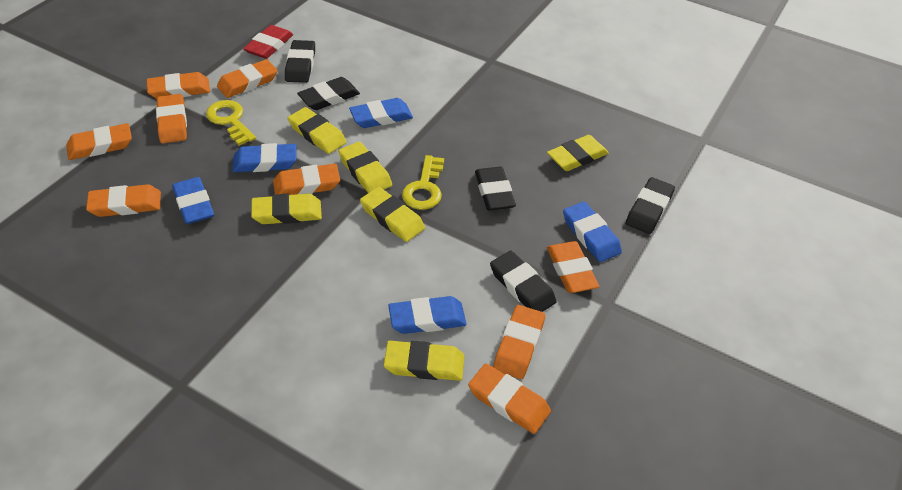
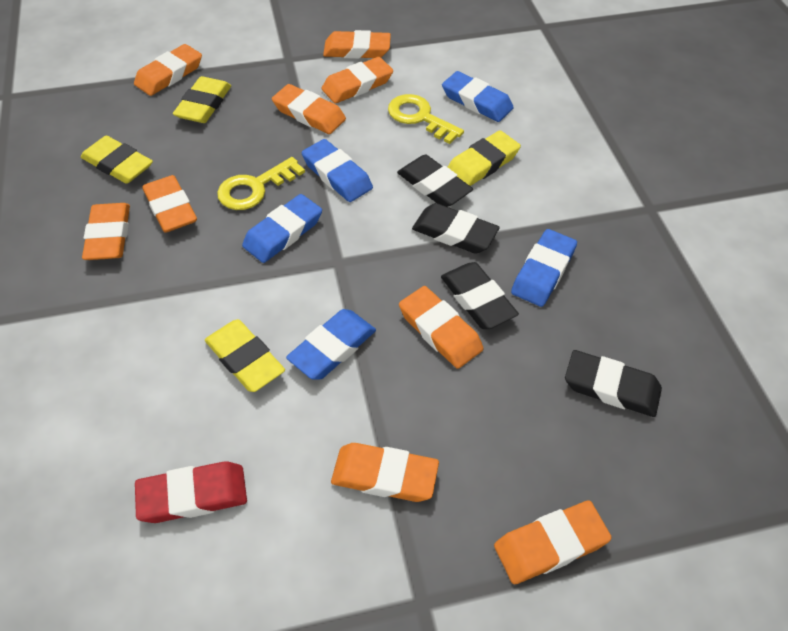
black eraser: 5 -> 4
yellow eraser: 6 -> 4

